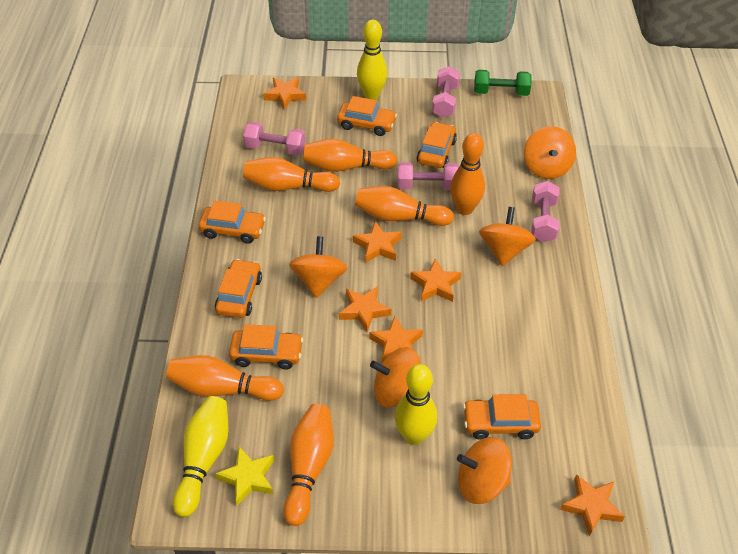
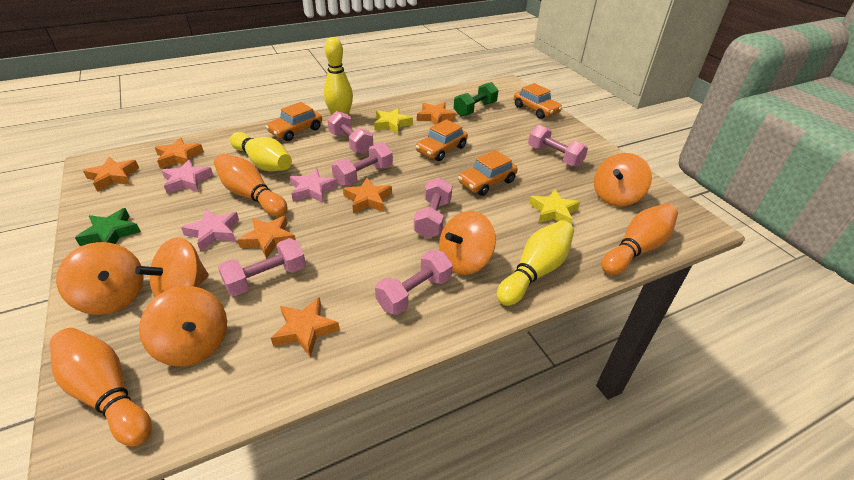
green star: 0 -> 1
orange bowling pin: 6 -> 3
orange car: 6 -> 4
pink dumbbell: 4 -> 6
pink star: 0 -> 3
yellow star: 1 -> 2

